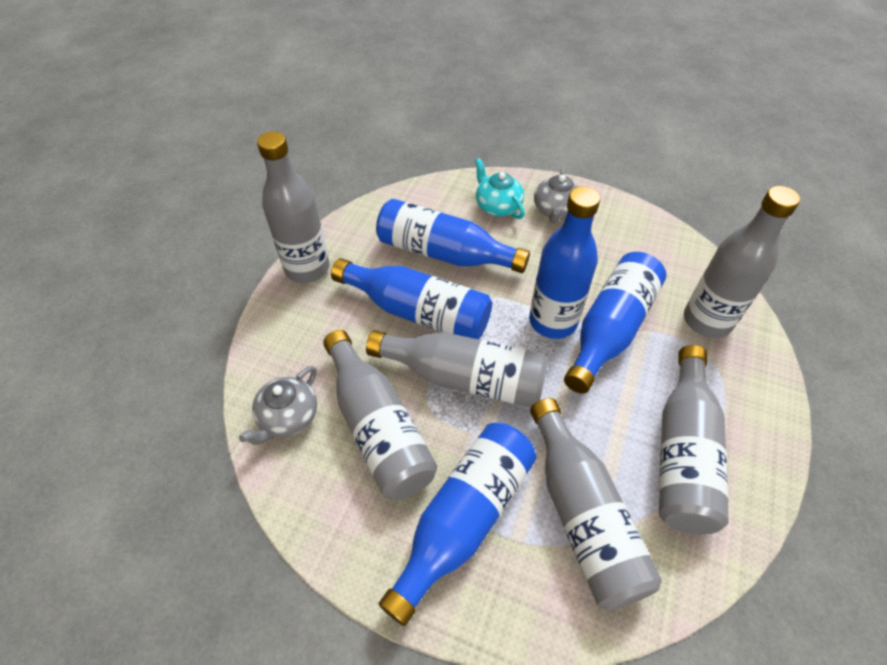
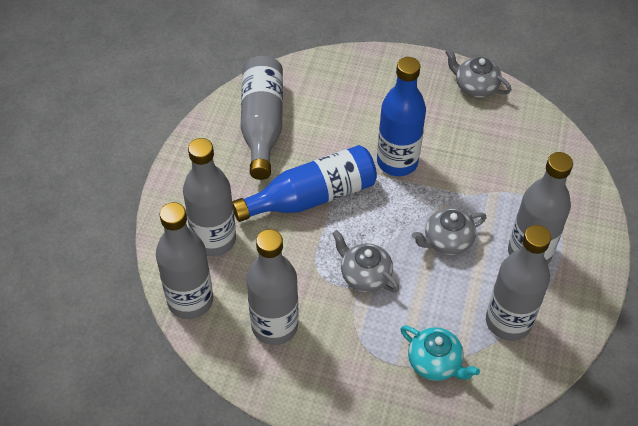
blue bottle: 5 -> 2
grey teapot: 2 -> 3

